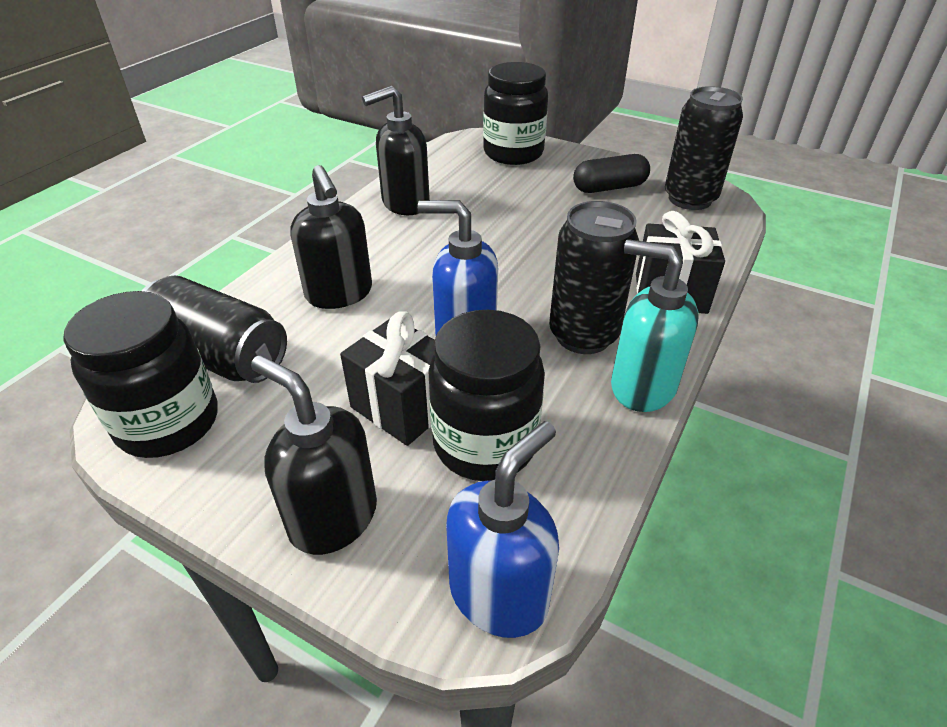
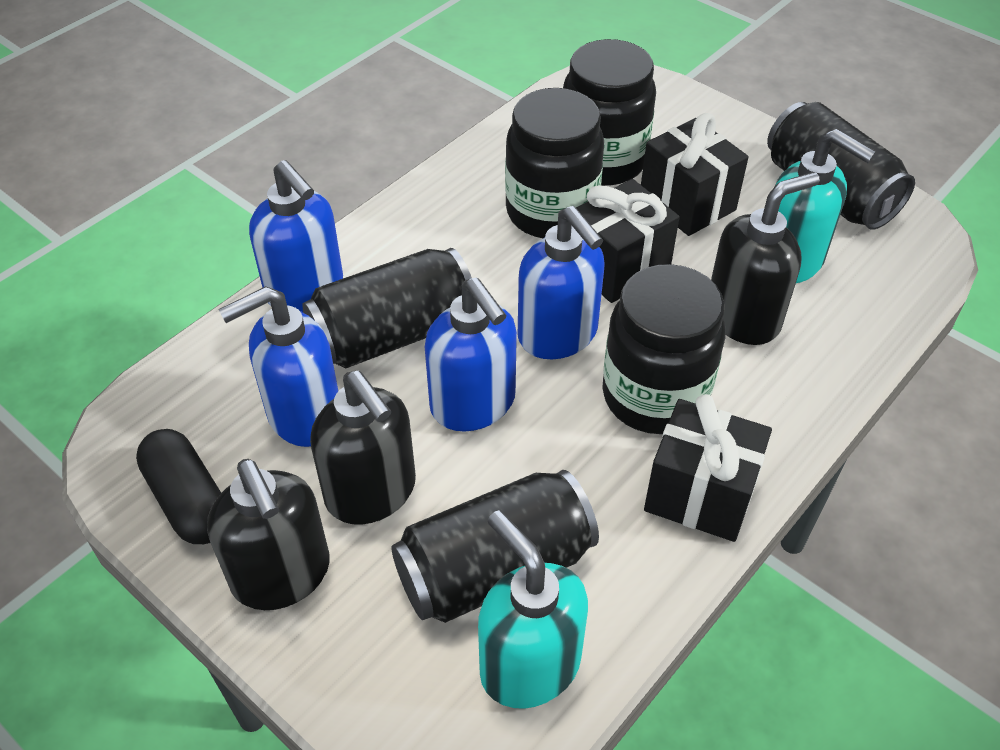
black gift: 2 -> 3
blue soap dispenser: 2 -> 4
turquoise soap dispenser: 1 -> 2

